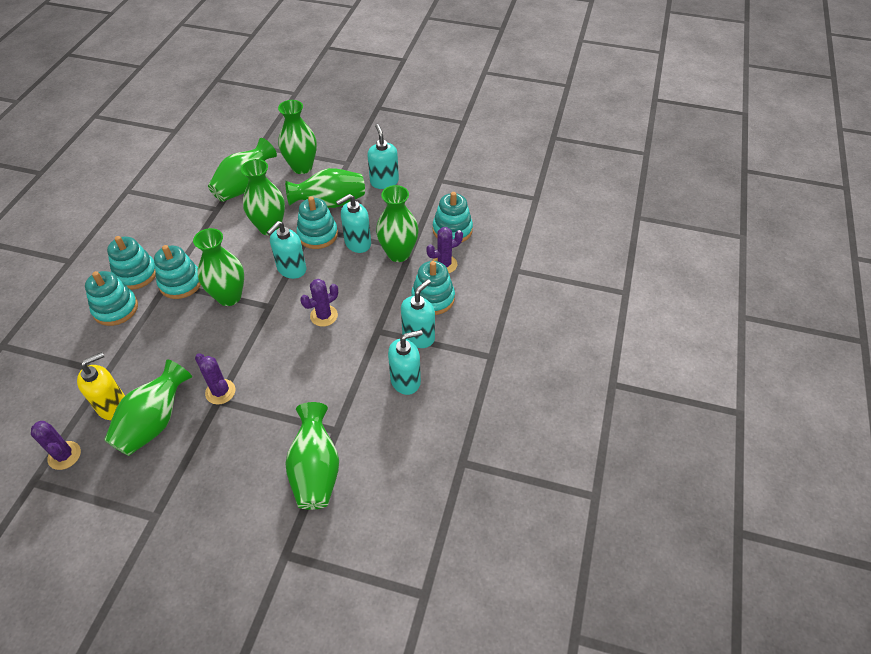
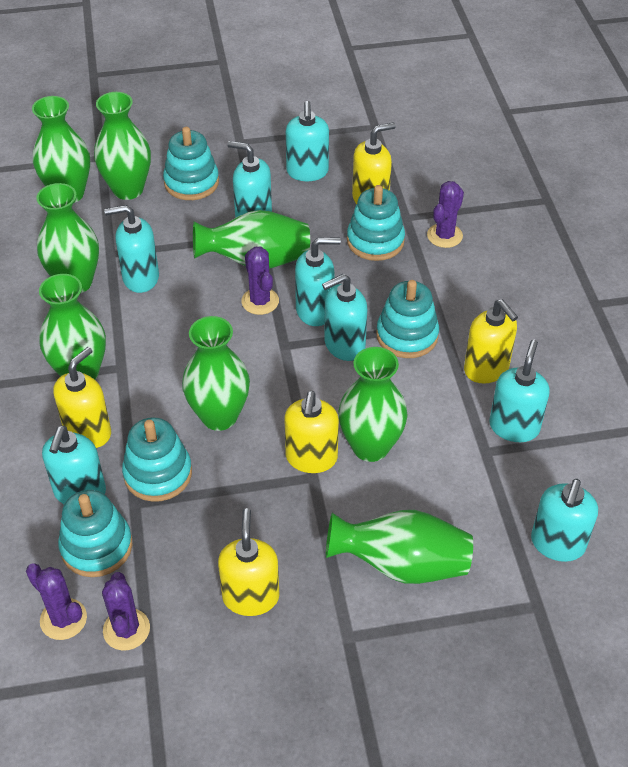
turquoise soap dispenser: 5 -> 8
turquoise stacking toy: 6 -> 5
yellow soap dispenser: 1 -> 5

